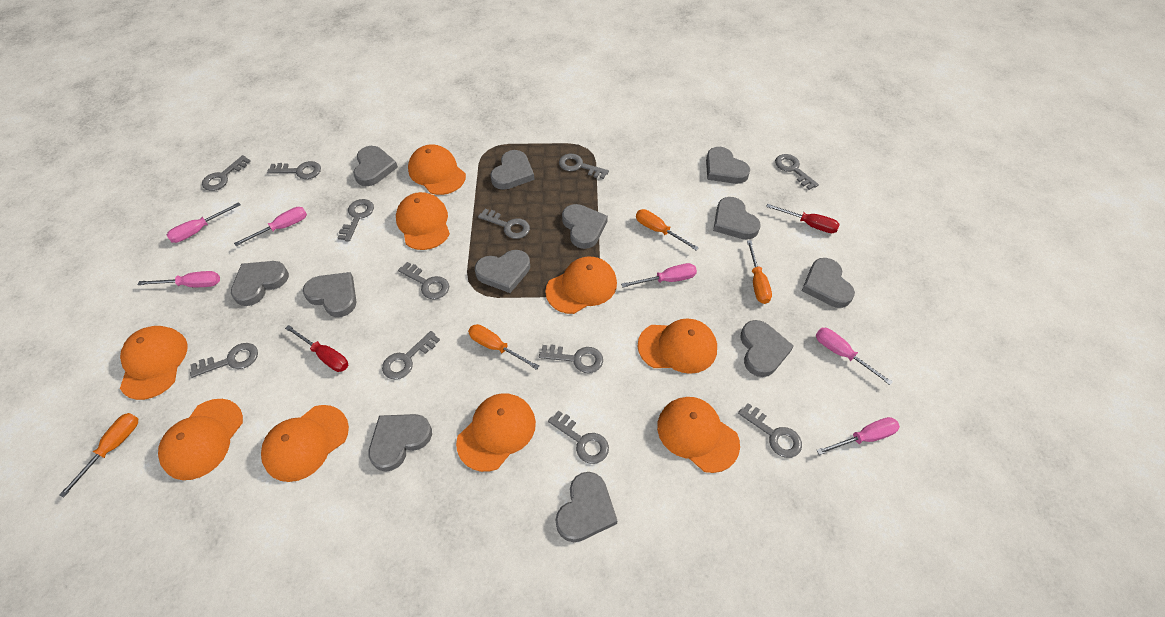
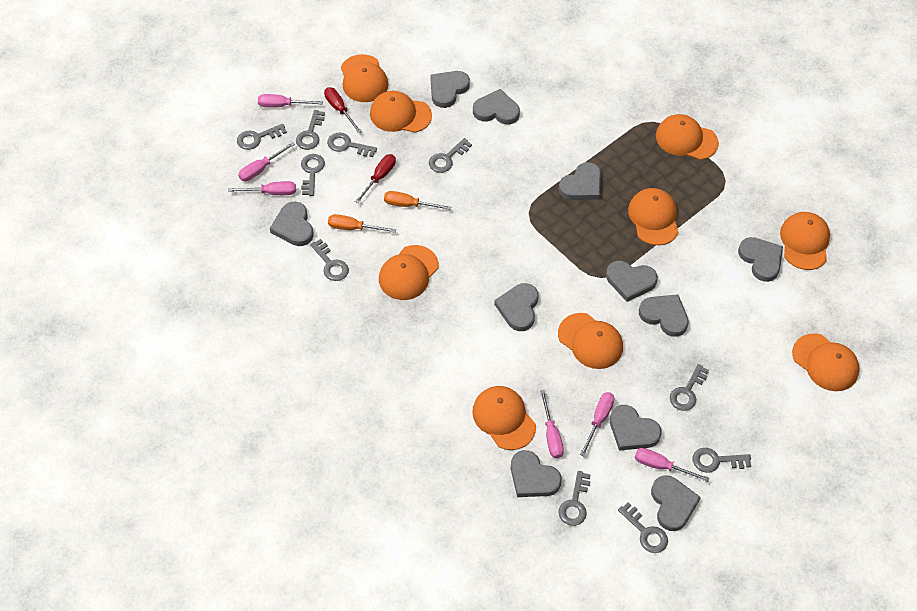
grey heart: 12 -> 11
grey key: 12 -> 10
orange screwdriver: 4 -> 2

